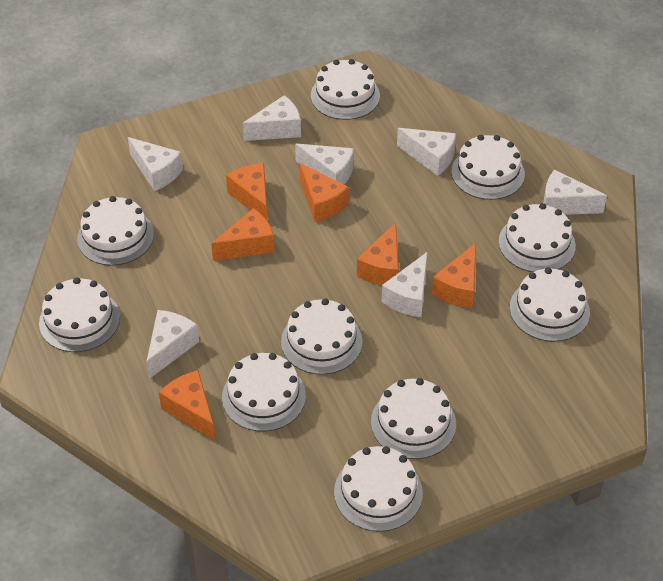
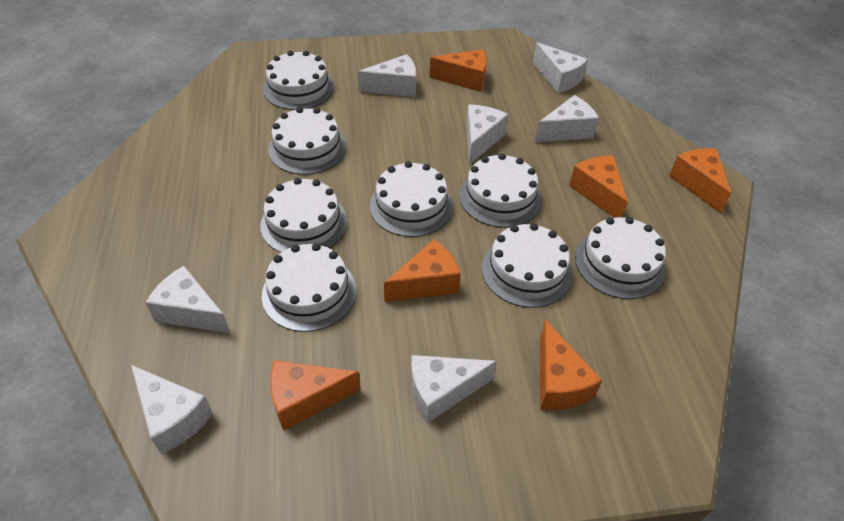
white cake: 10 -> 8

